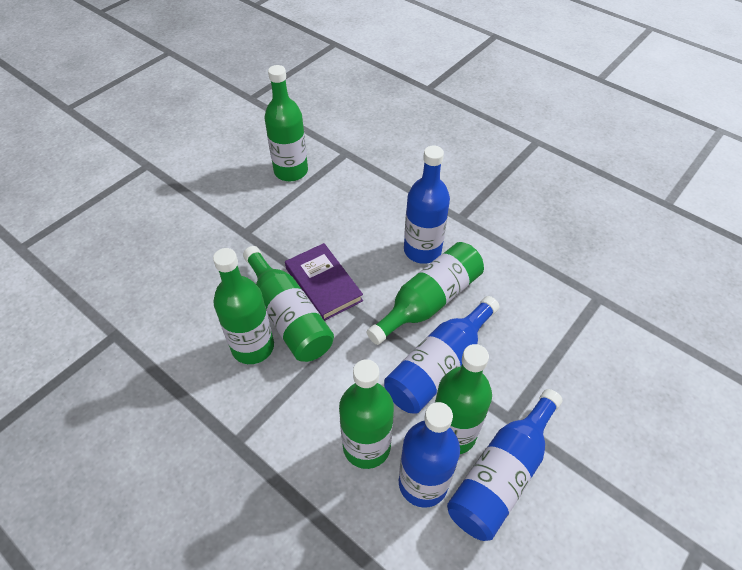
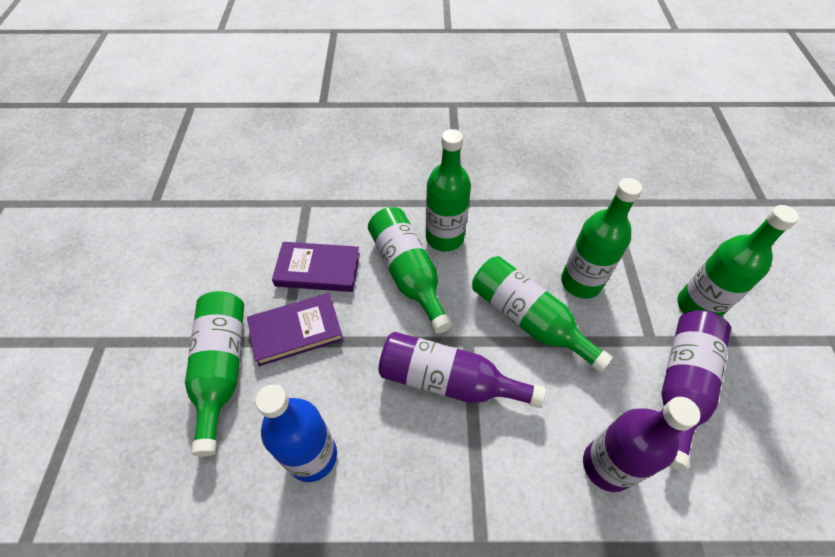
blue bottle: 4 -> 1
purple book: 1 -> 2
purple bottle: 0 -> 3

